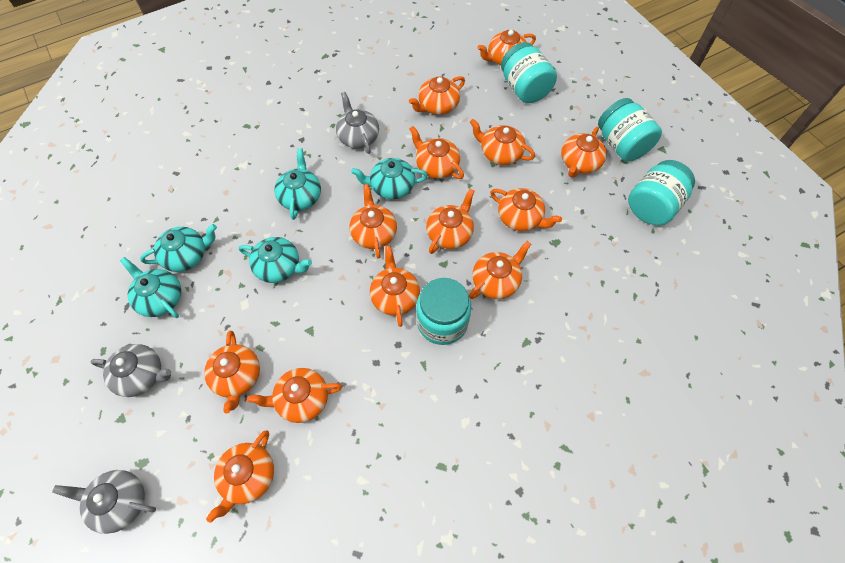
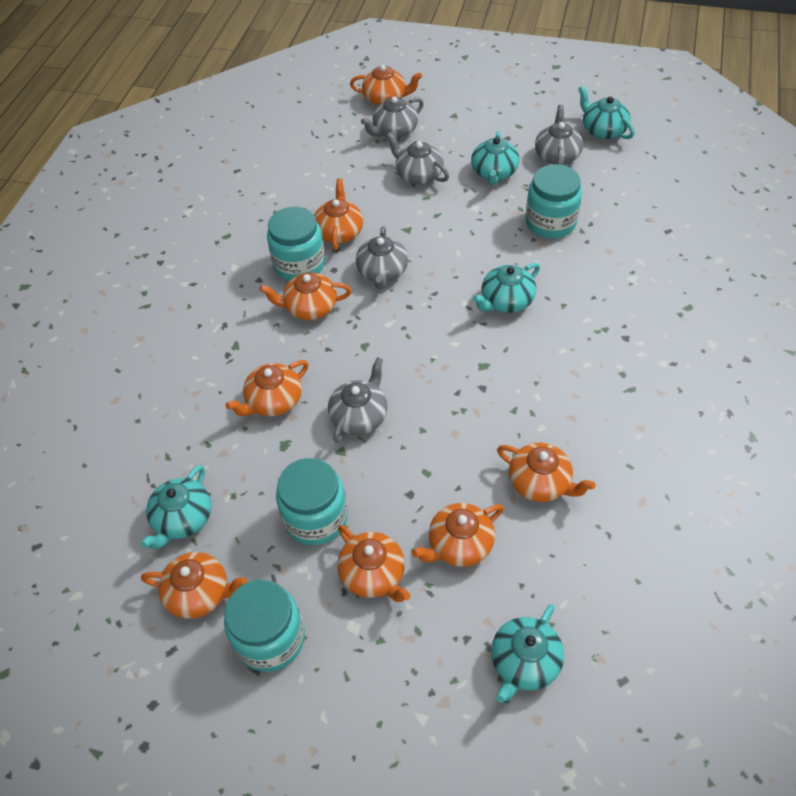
grey teapot: 3 -> 5
orange teapot: 13 -> 8

